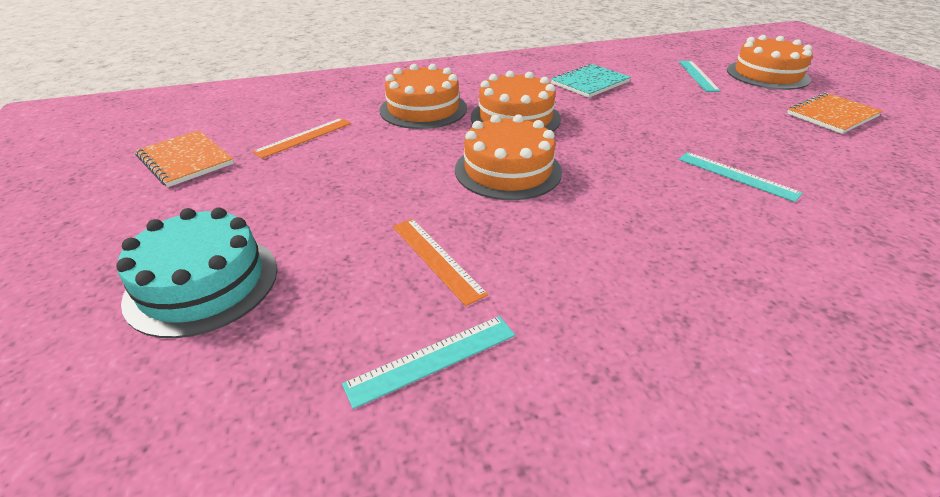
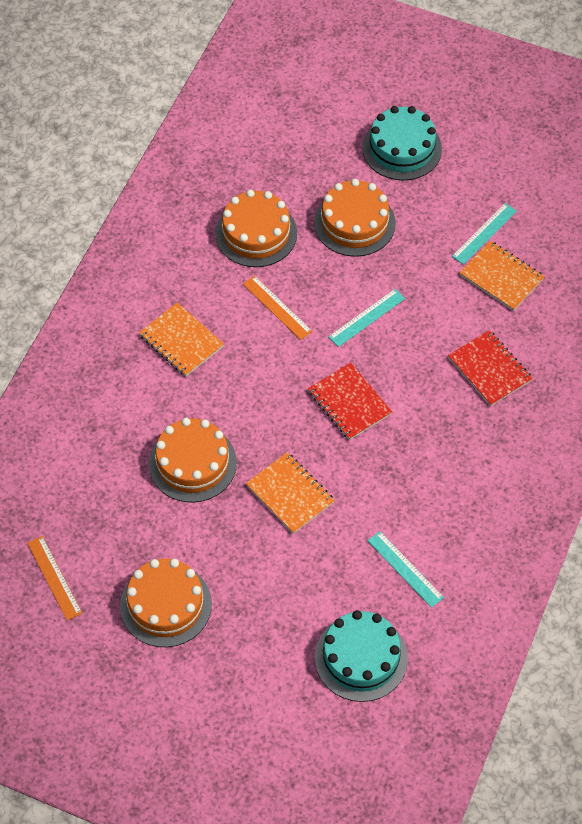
orange notebook: 2 -> 3
red notebook: 0 -> 2
turquoise cake: 1 -> 2
turquoise notebook: 1 -> 0

